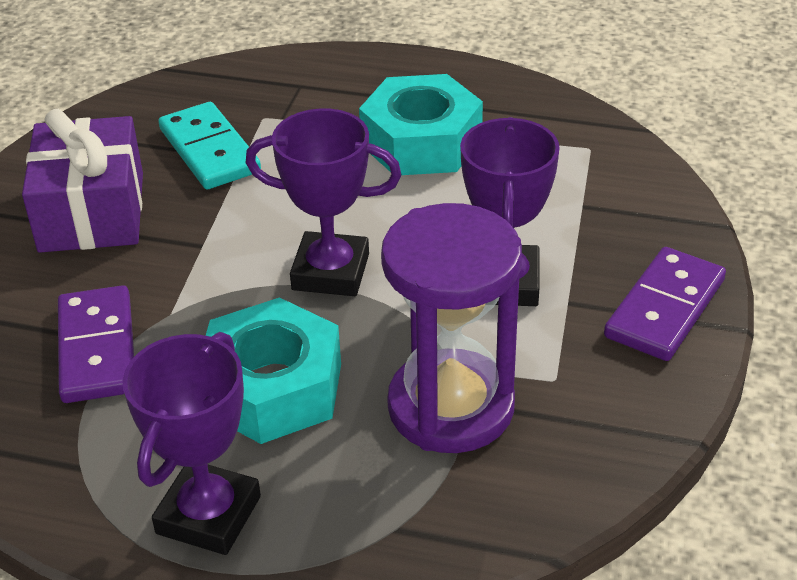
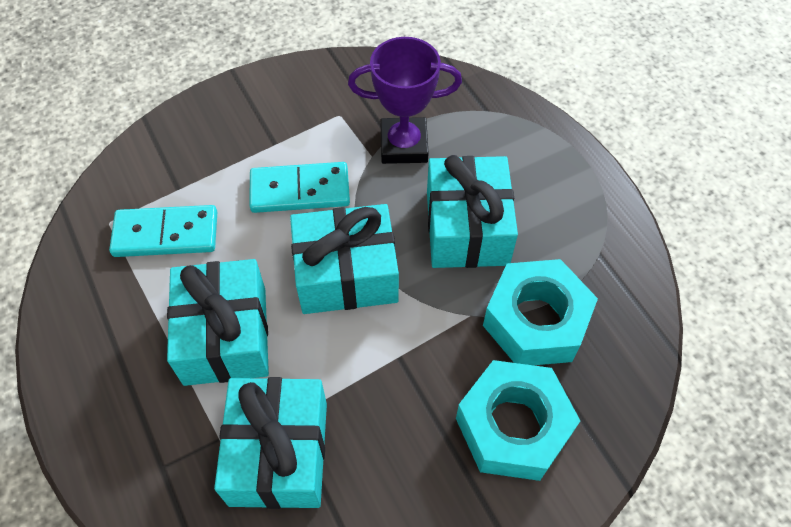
purple domino: 2 -> 0
purple gift: 1 -> 0
purple hourglass: 1 -> 0
purple trophy: 3 -> 1
turquoise domino: 1 -> 2
turquoise gift: 0 -> 4

